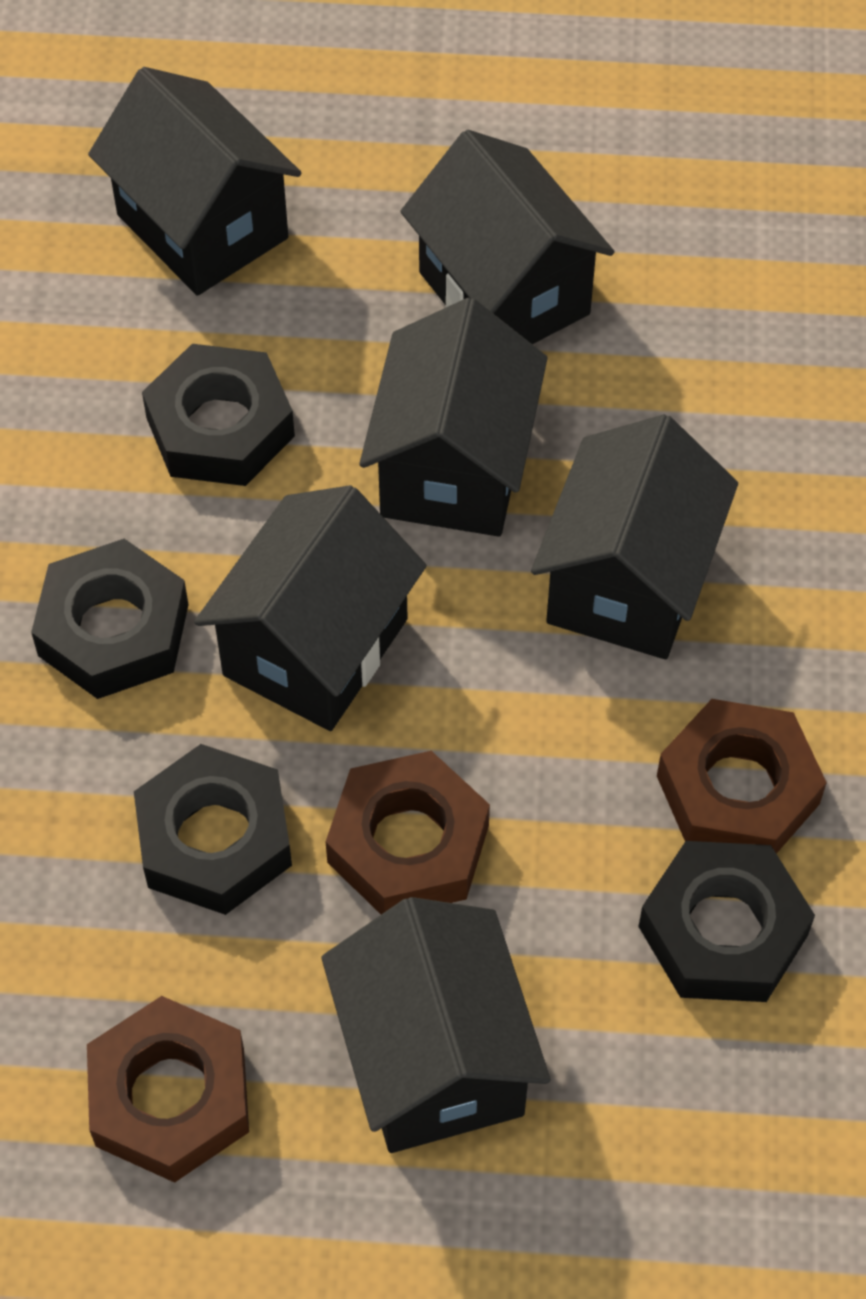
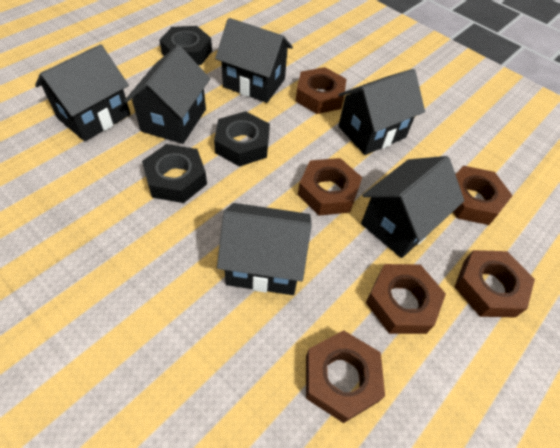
black nut: 4 -> 3
brown nut: 3 -> 6

